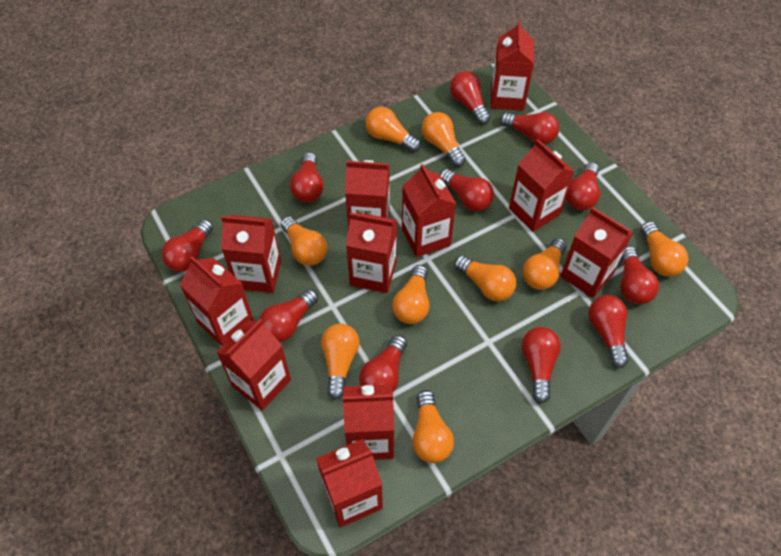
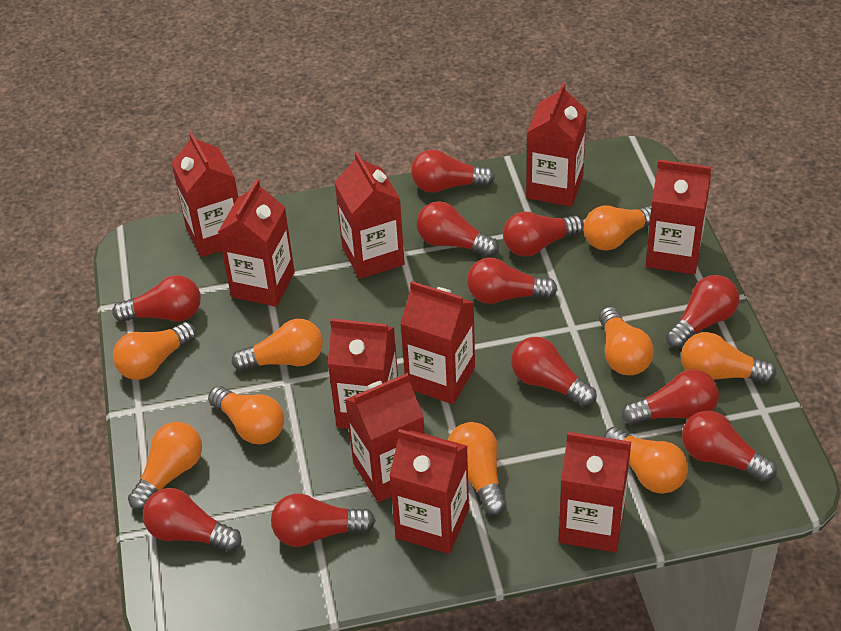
red carton: 11 -> 10

